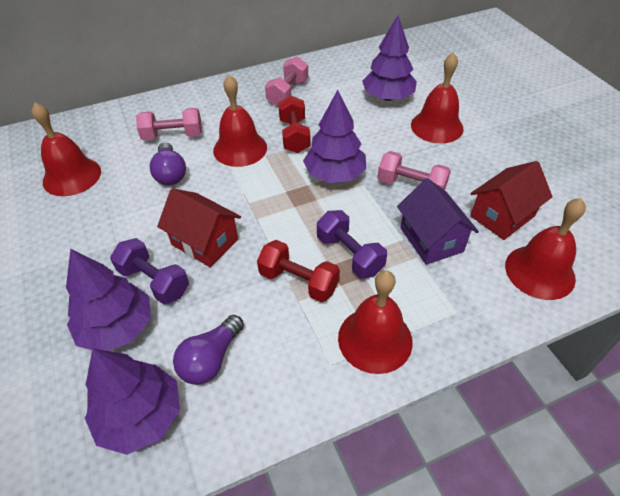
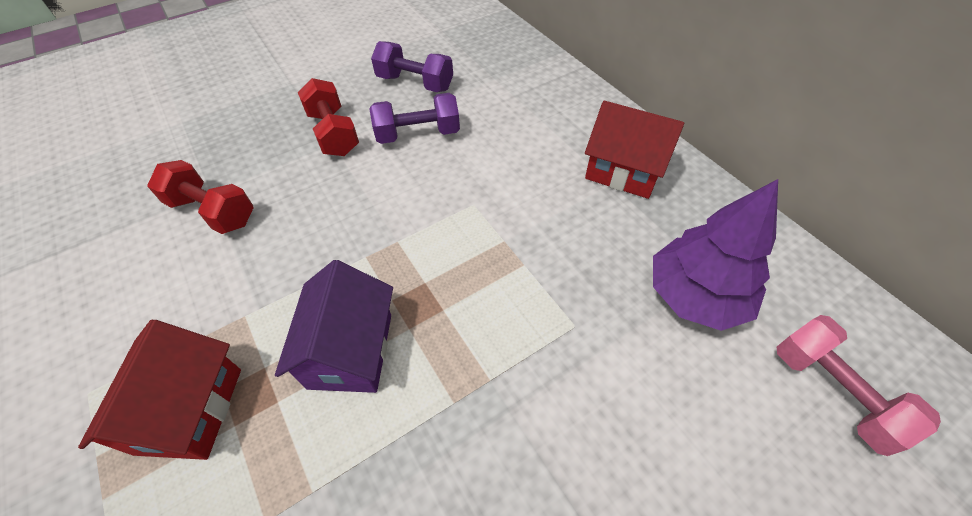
pink dumbbell: 3 -> 1
purple light bulb: 2 -> 0
purple tree: 4 -> 1
red bell: 5 -> 0

